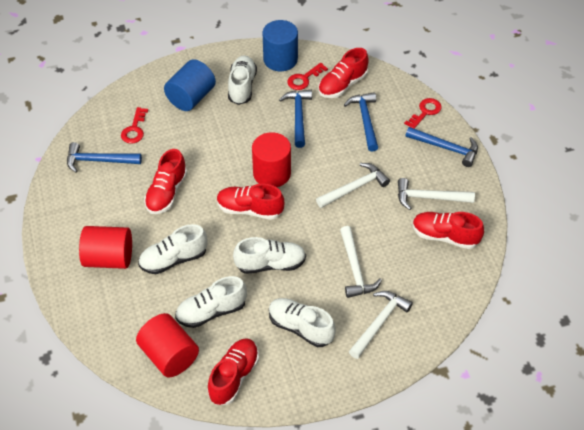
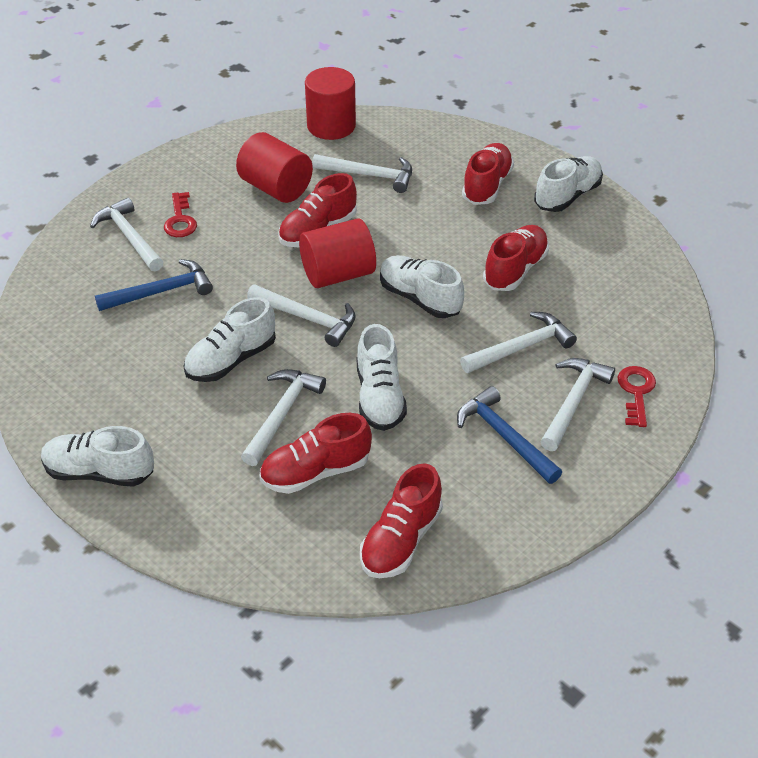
blue cylinder: 2 -> 0
blue hammer: 4 -> 2
red key: 3 -> 2
white hammer: 4 -> 6

